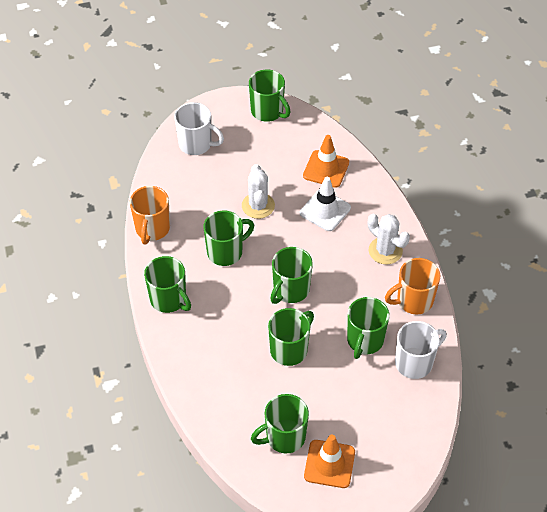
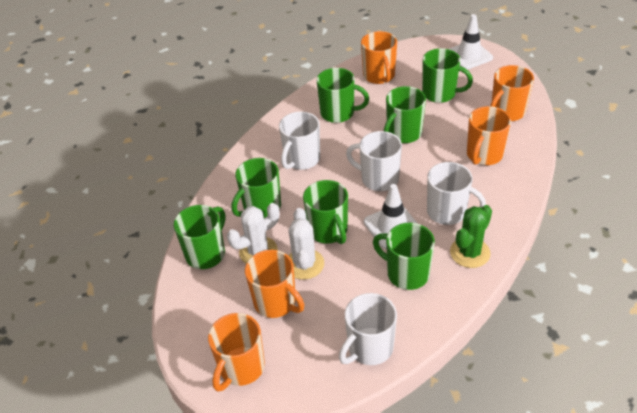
green cactus: 0 -> 1
orange mug: 2 -> 5
orange traffic cone: 2 -> 0
white mug: 2 -> 4
white traffic cone: 1 -> 2

